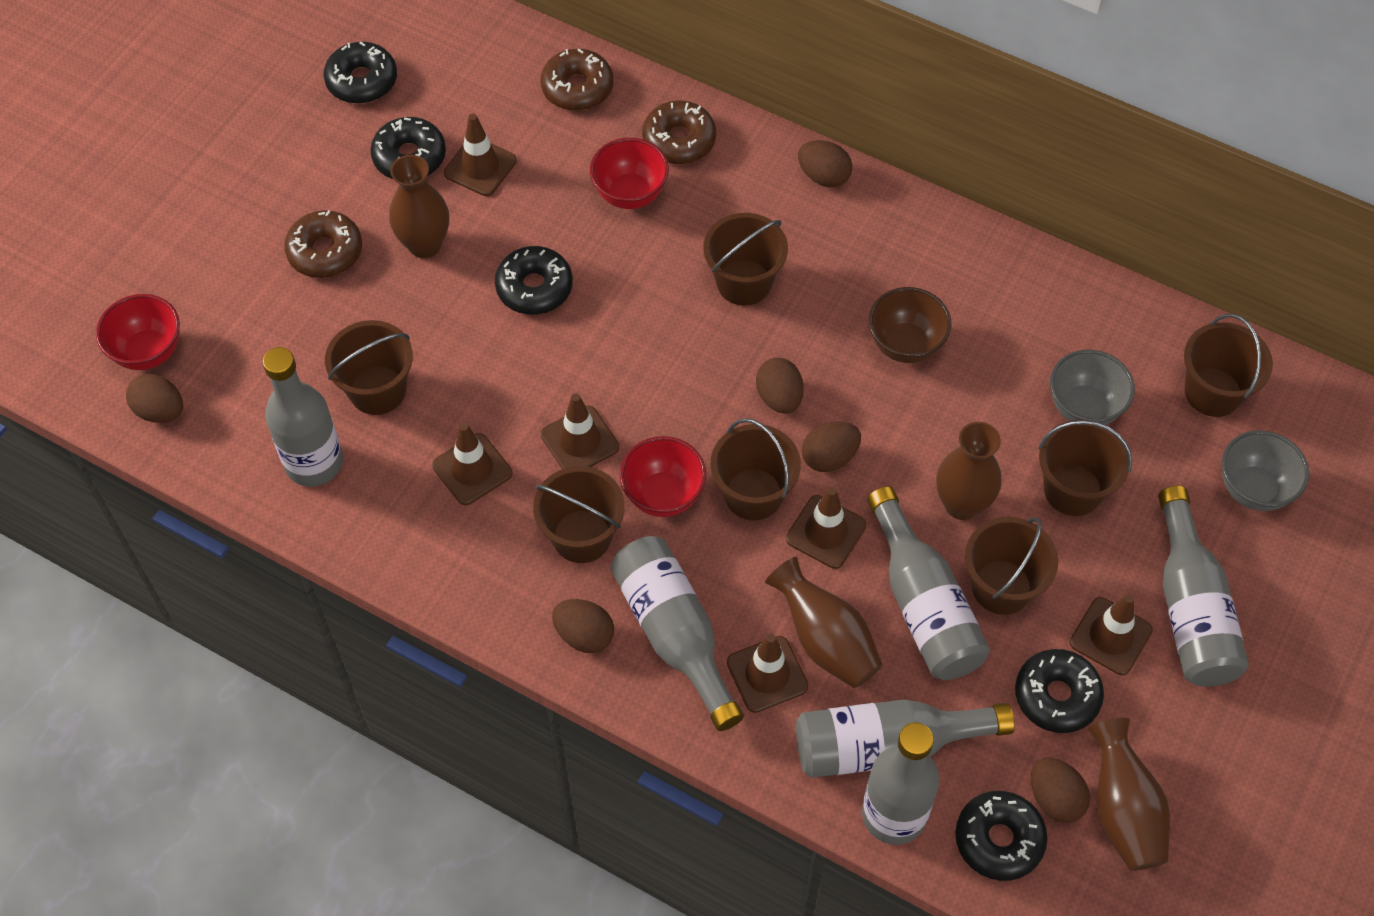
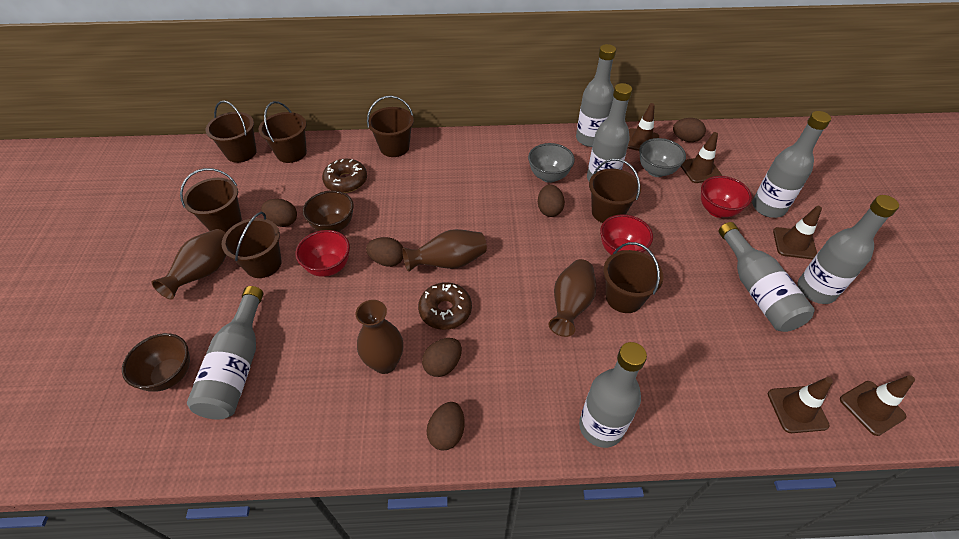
black donut: 5 -> 0
brown bowl: 1 -> 2
brown donut: 3 -> 2
brown traffic cone: 6 -> 5
grey bottle: 6 -> 7

